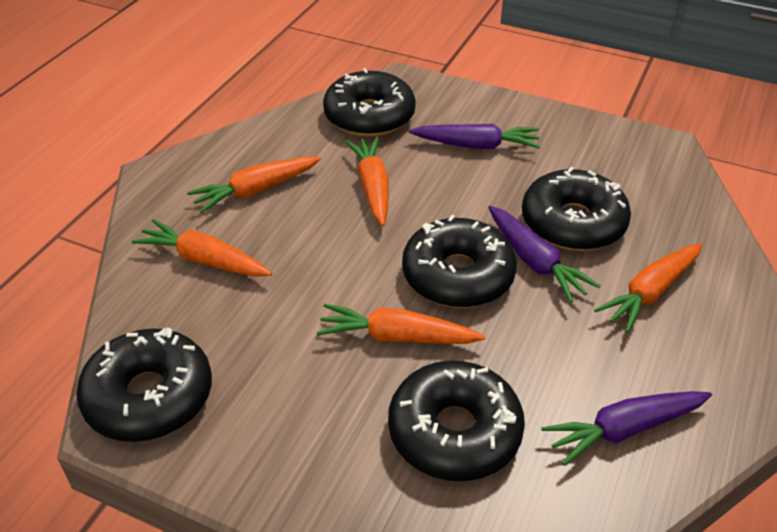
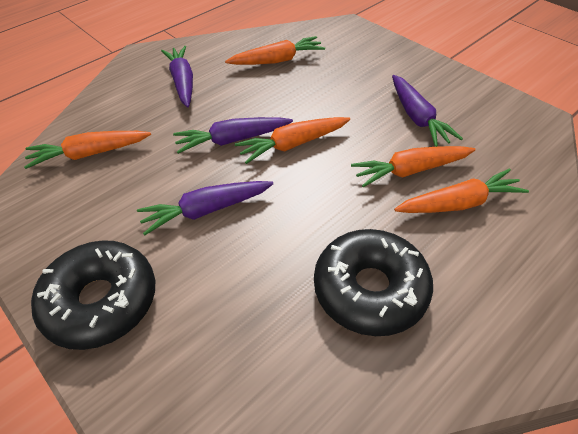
black donut: 5 -> 2
purple carrot: 3 -> 4

